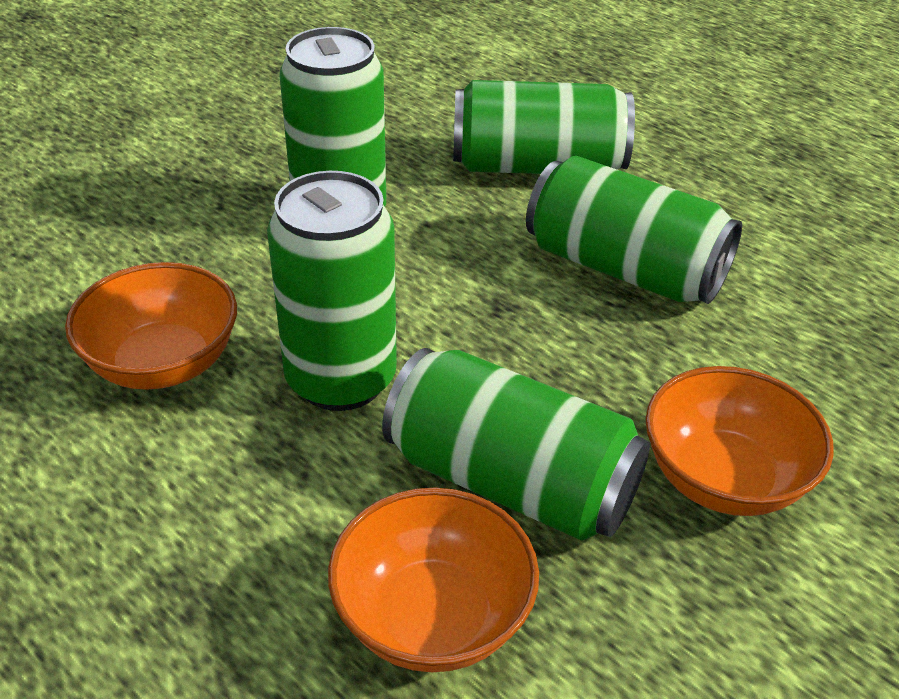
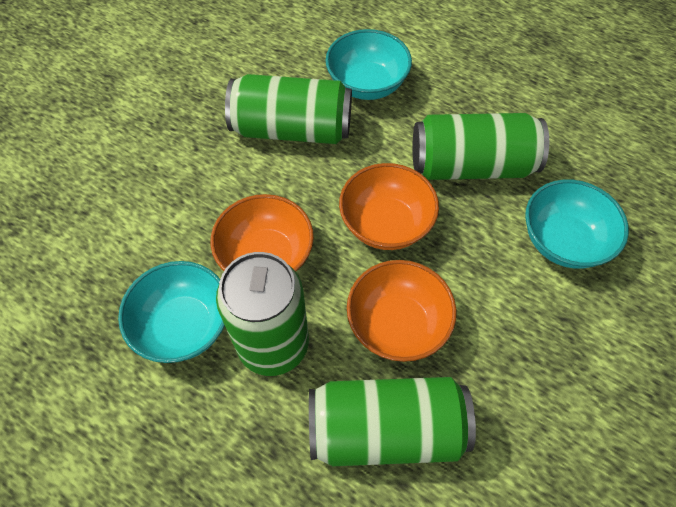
green can: 5 -> 4
turquoise bowl: 0 -> 3

